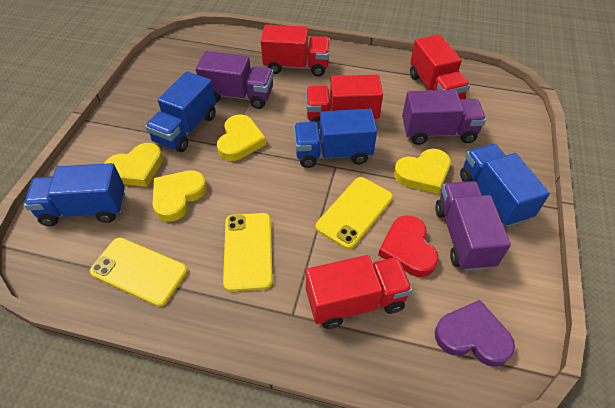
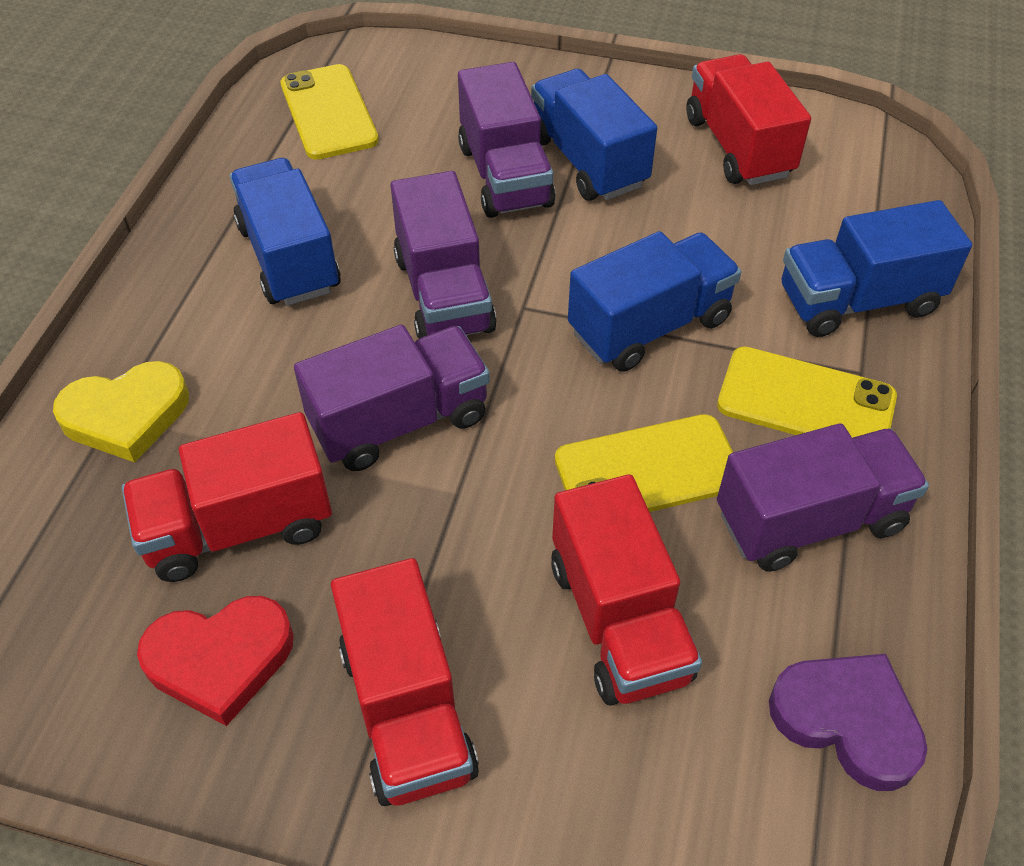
purple truck: 3 -> 4
yellow heart: 4 -> 1

